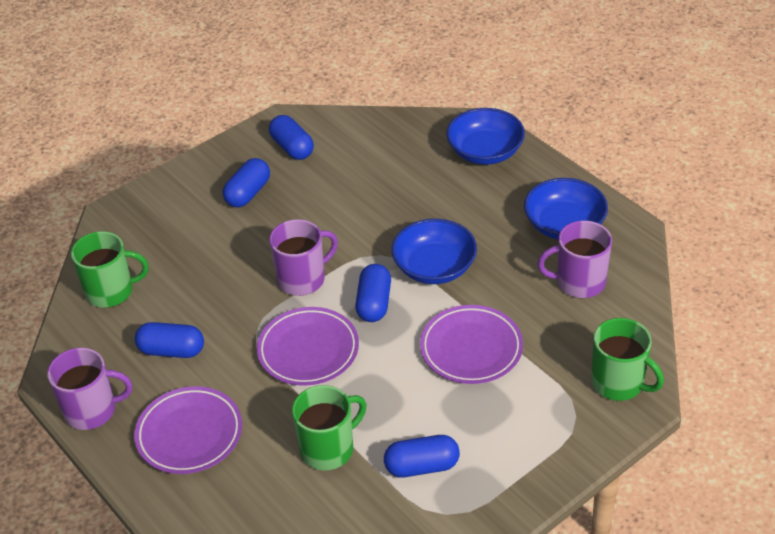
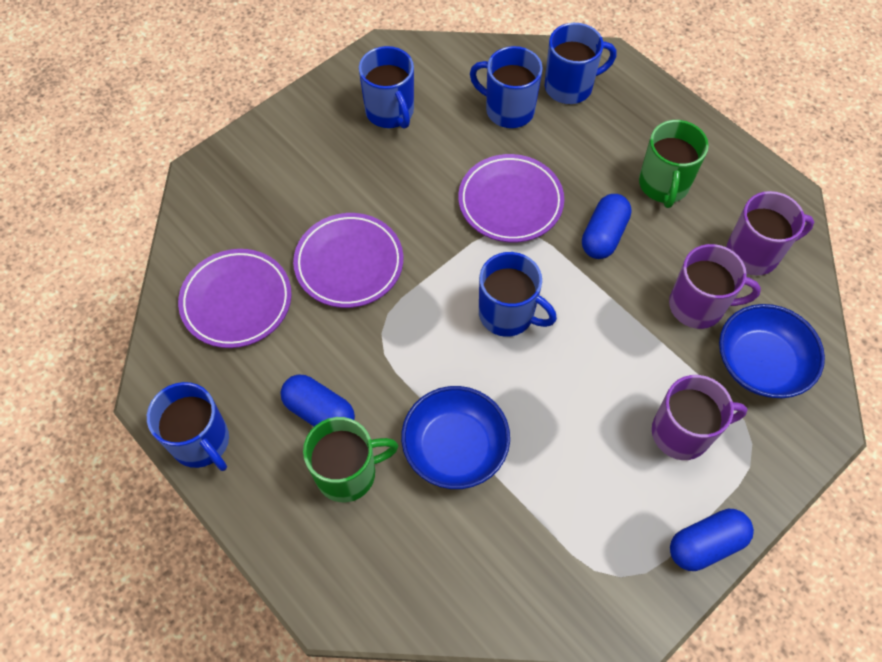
blue bowl: 3 -> 2
blue capsule: 5 -> 3
blue mug: 0 -> 5
green mug: 3 -> 2

